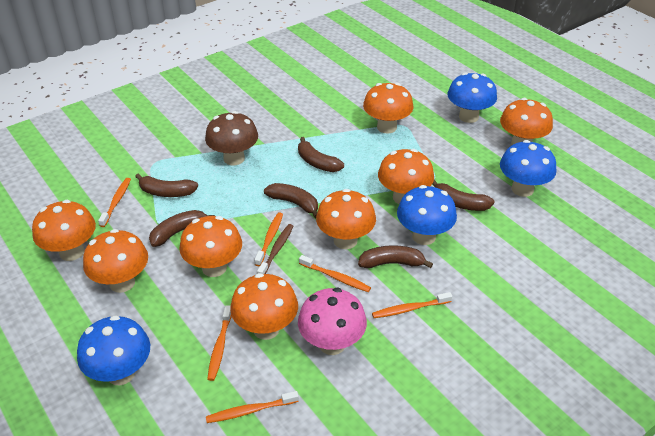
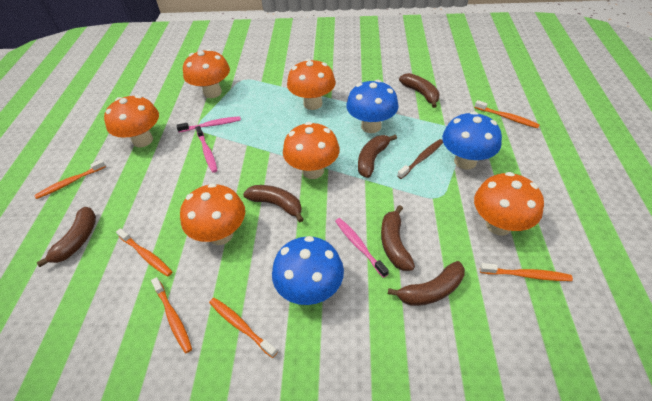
blue mushroom: 4 -> 3
brown mushroom: 1 -> 0
orange mushroom: 8 -> 6
pink mushroom: 1 -> 0
pink toothbrush: 0 -> 3

